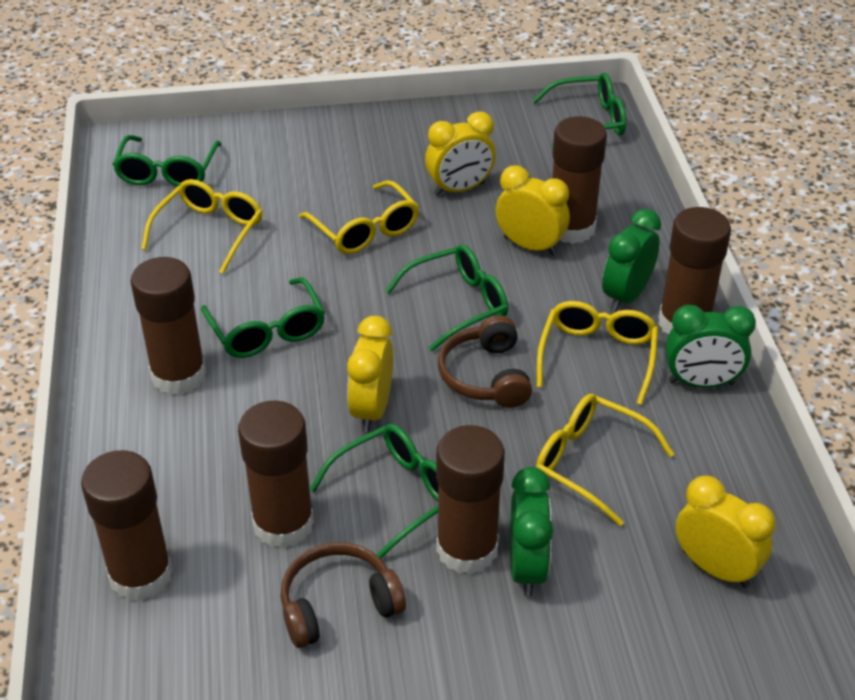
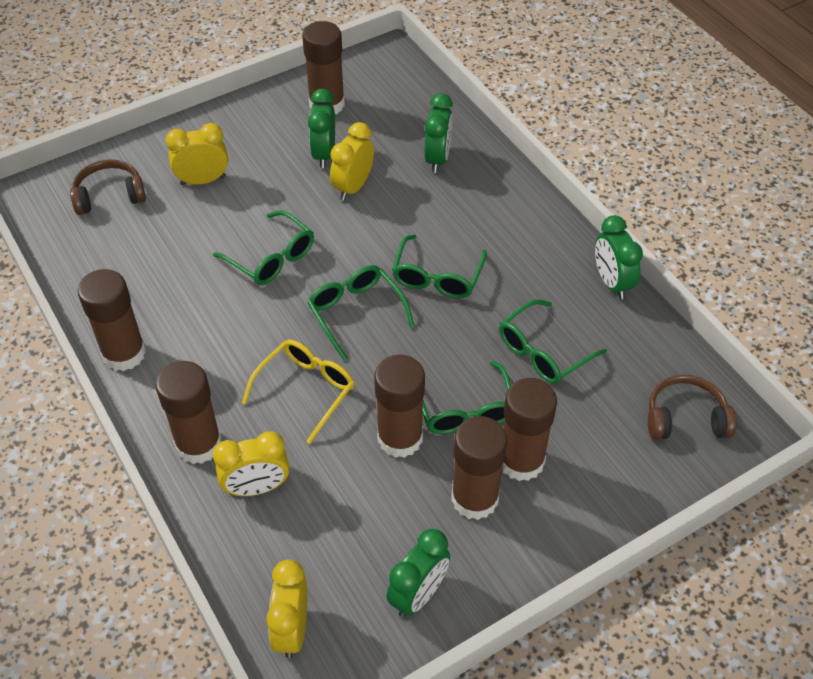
green clock: 3 -> 4
yellow glasses: 4 -> 1

